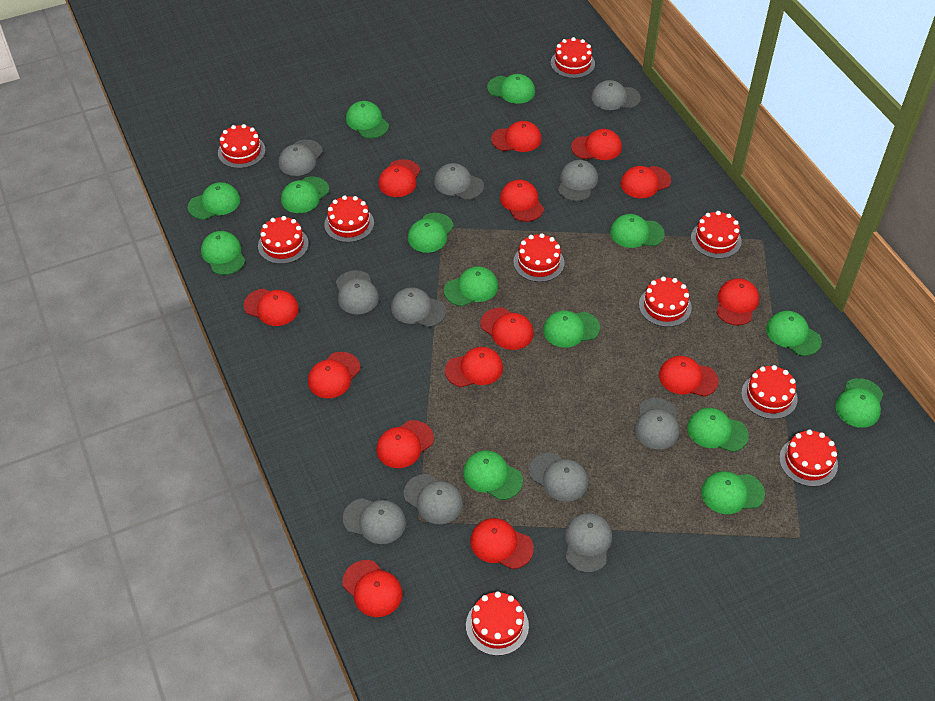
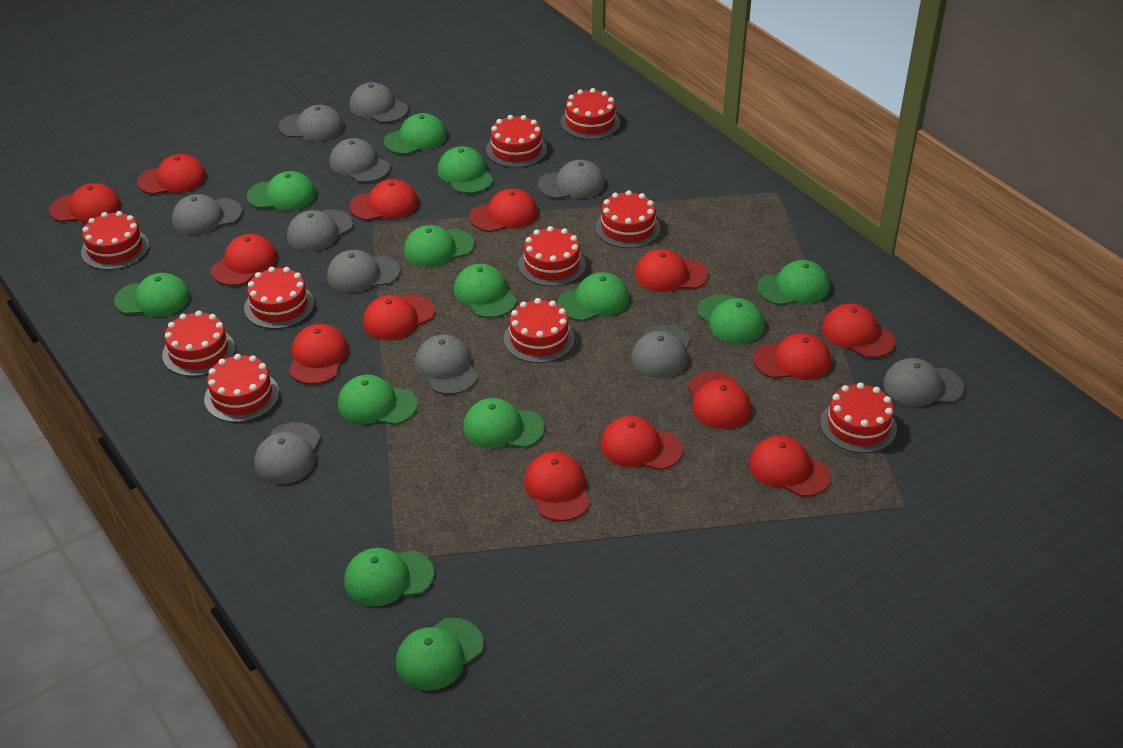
green cap: 14 -> 13

